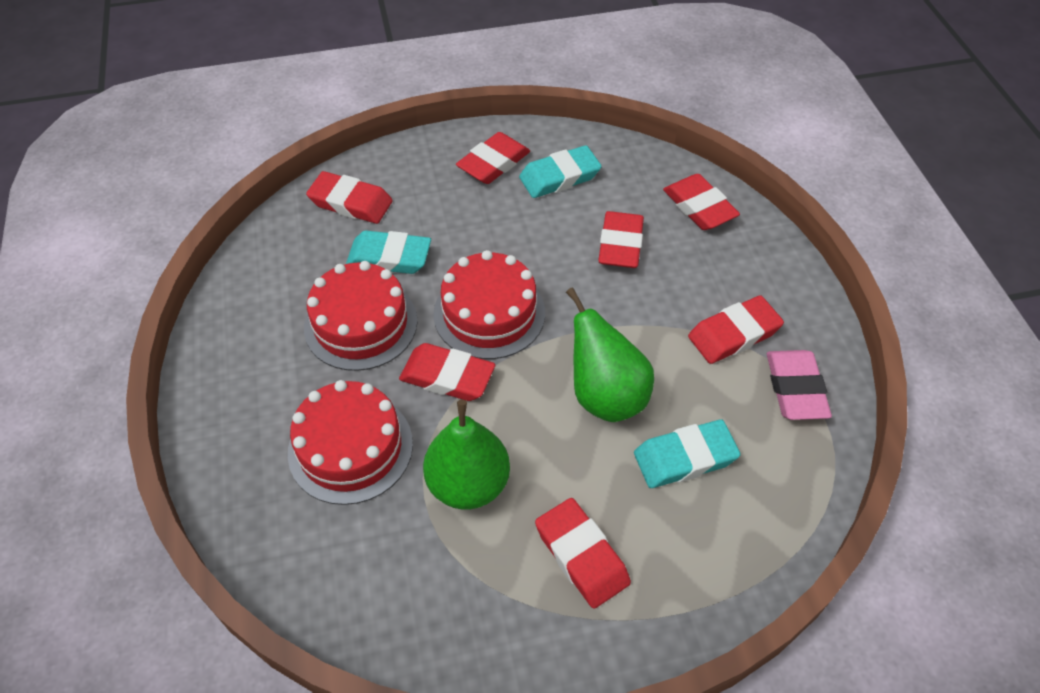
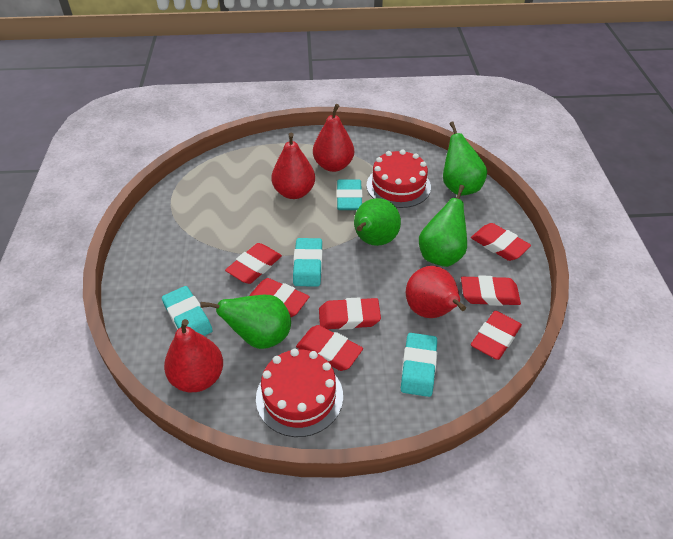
green pear: 2 -> 4
pink eraser: 1 -> 0
red cake: 3 -> 2
red pear: 0 -> 4
turquoise eraser: 3 -> 4

